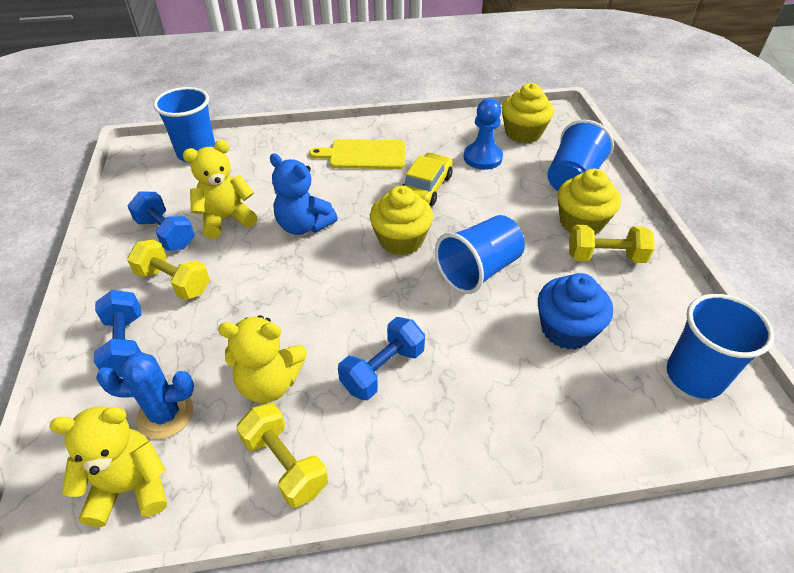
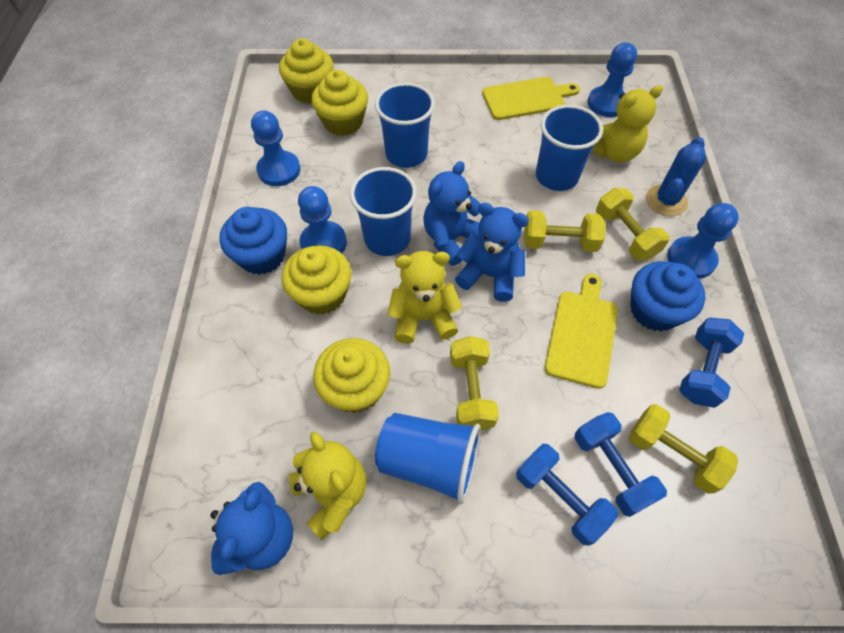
blue cupcake: 1 -> 2
blue pawn: 1 -> 4
blue teddy bear: 1 -> 3
yellow car: 1 -> 0
yellow cupcake: 3 -> 4
yellow cutting board: 1 -> 2
yellow dumbbell: 3 -> 4

